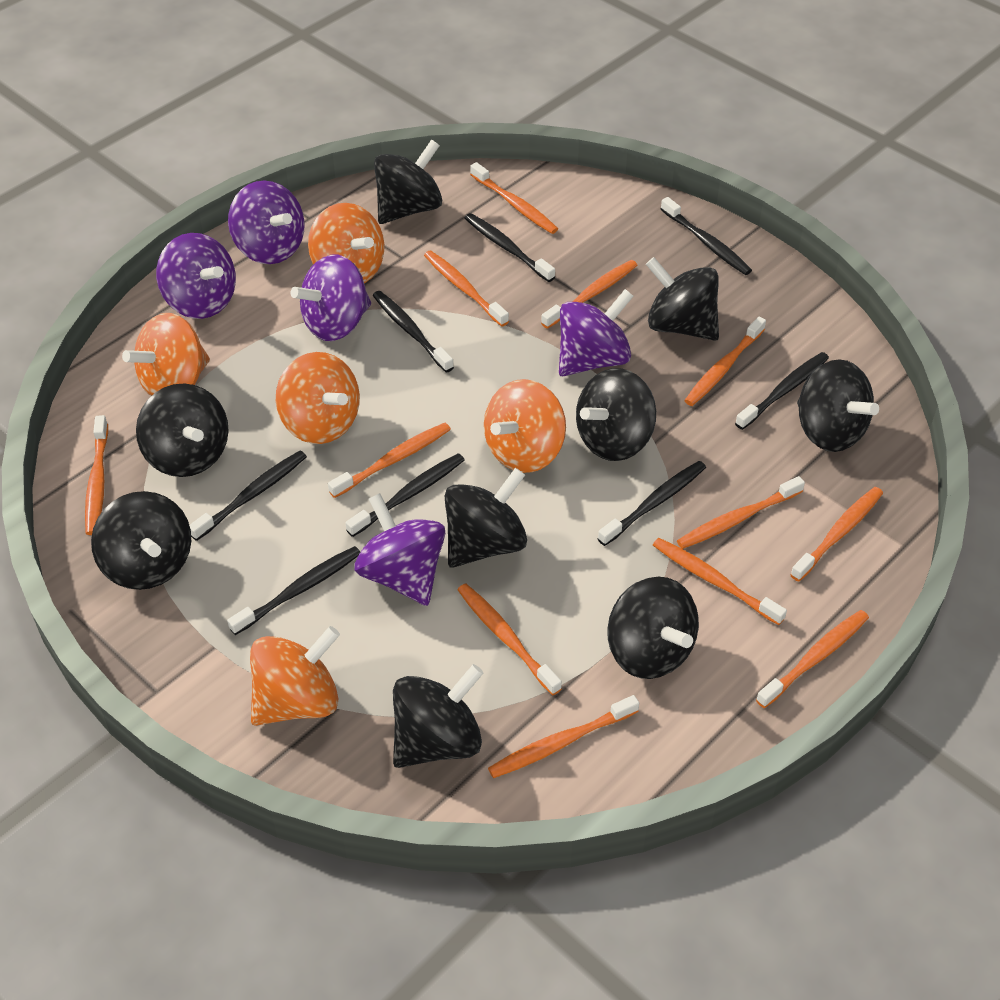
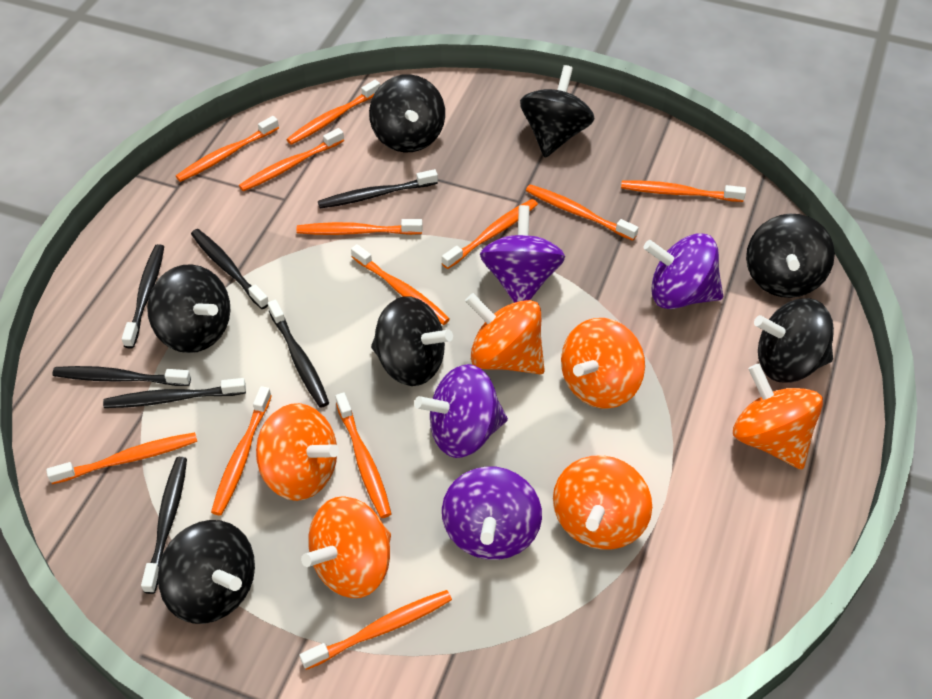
black spinning top: 9 -> 7
black toothbrush: 8 -> 7
orange spinning top: 5 -> 6
purple spinning top: 5 -> 4

